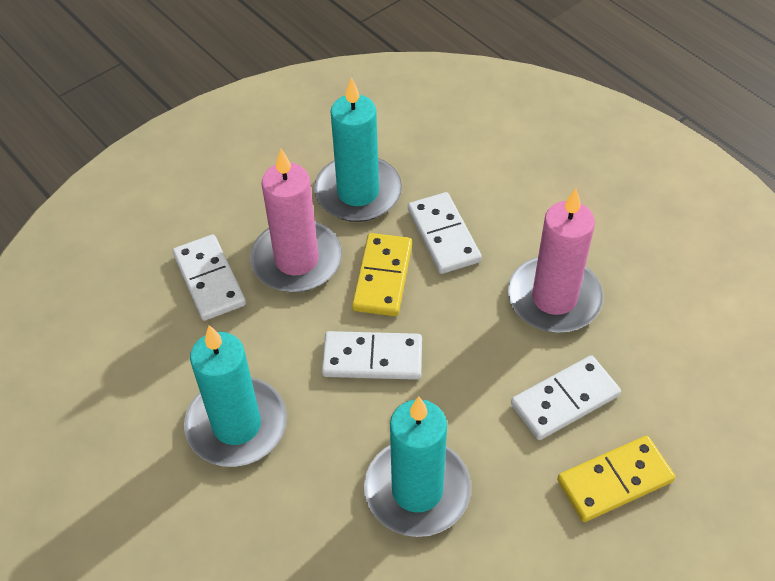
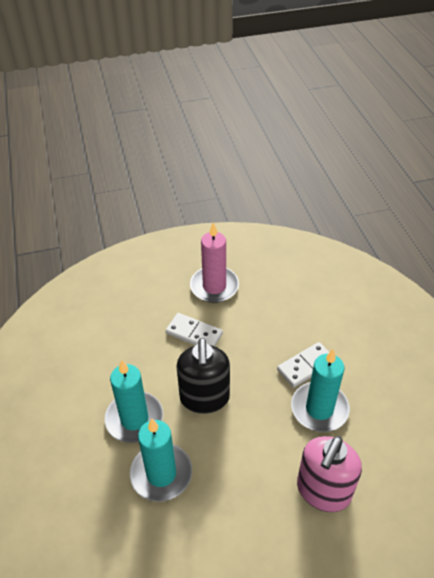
black soap dispenser: 0 -> 1
pink candle: 2 -> 1
pink soap dispenser: 0 -> 1
white domino: 4 -> 2
yellow domino: 2 -> 0

